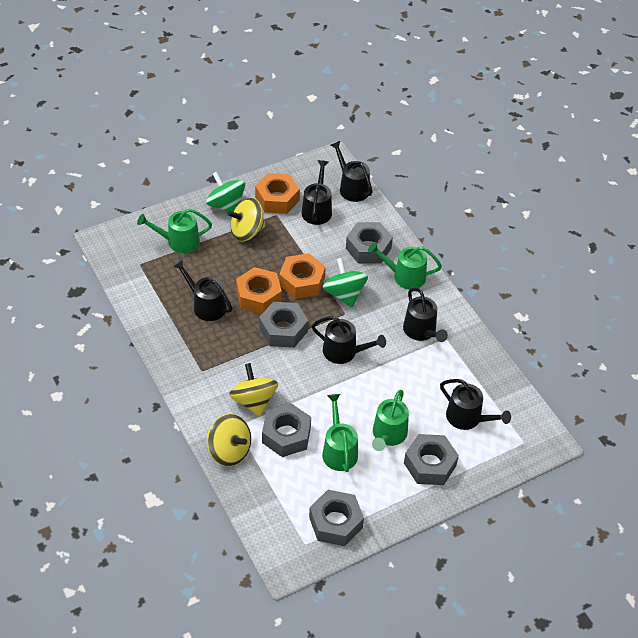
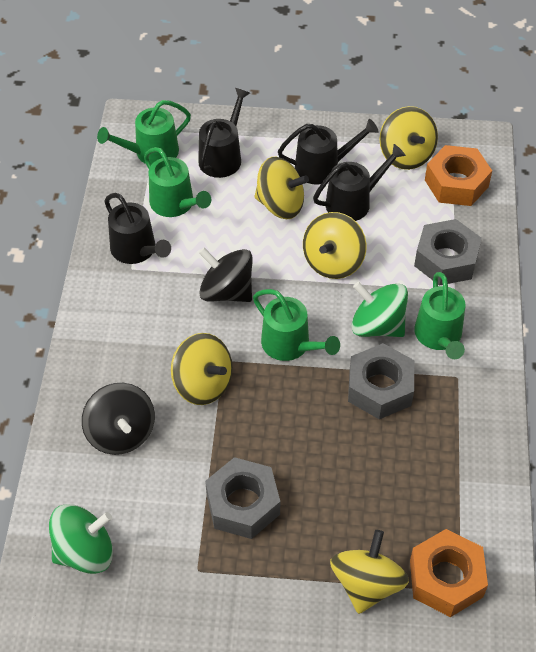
black spinning top: 0 -> 2
black watering can: 6 -> 4
grey nut: 5 -> 3
orange nut: 3 -> 2
yellow spinning top: 3 -> 5

